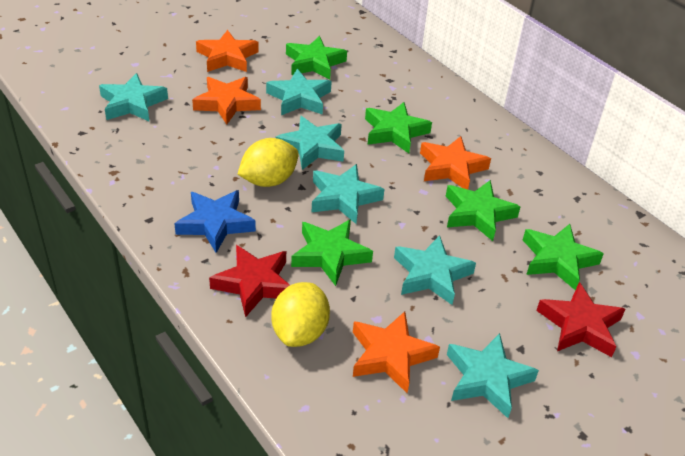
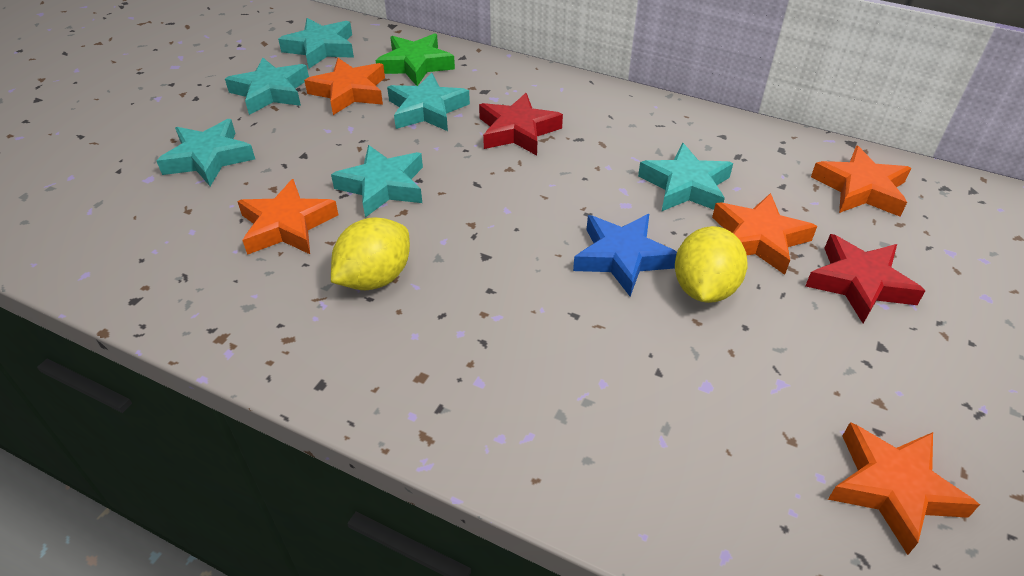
green star: 5 -> 1
orange star: 4 -> 5

